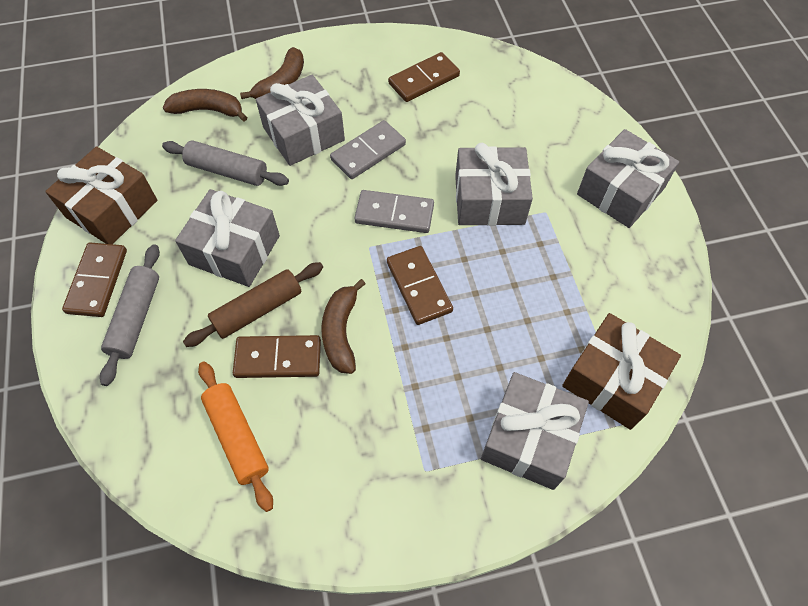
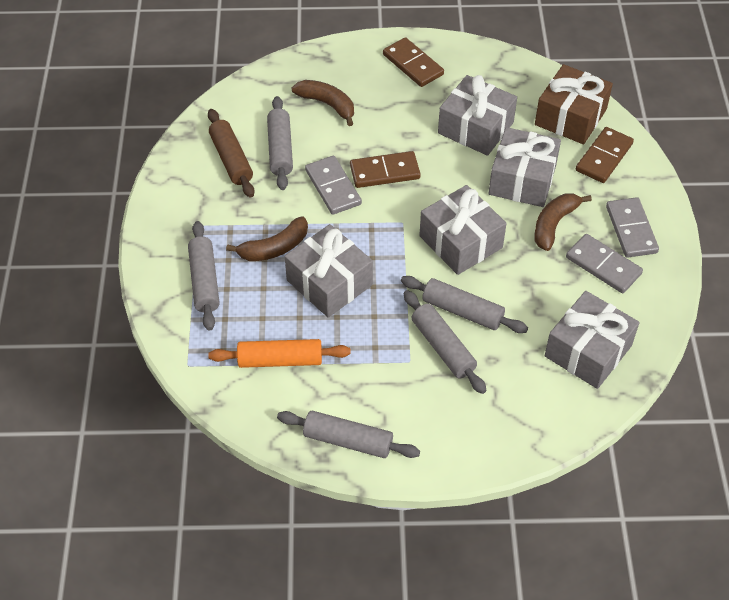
brown domino: 4 -> 3
brown gift: 2 -> 1
grey domino: 2 -> 3
grey rolling pin: 2 -> 5

